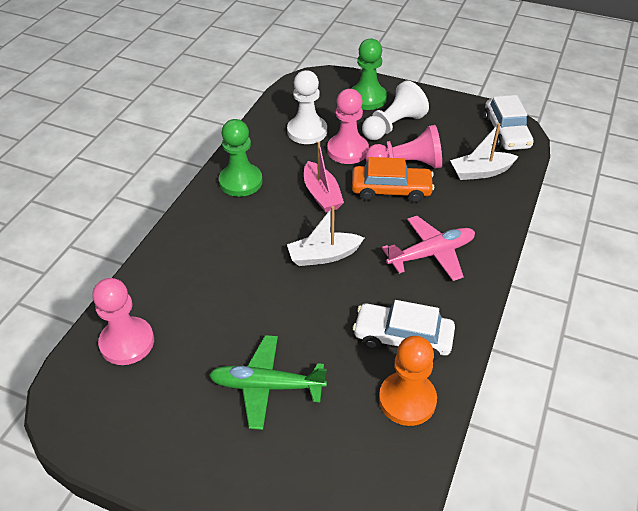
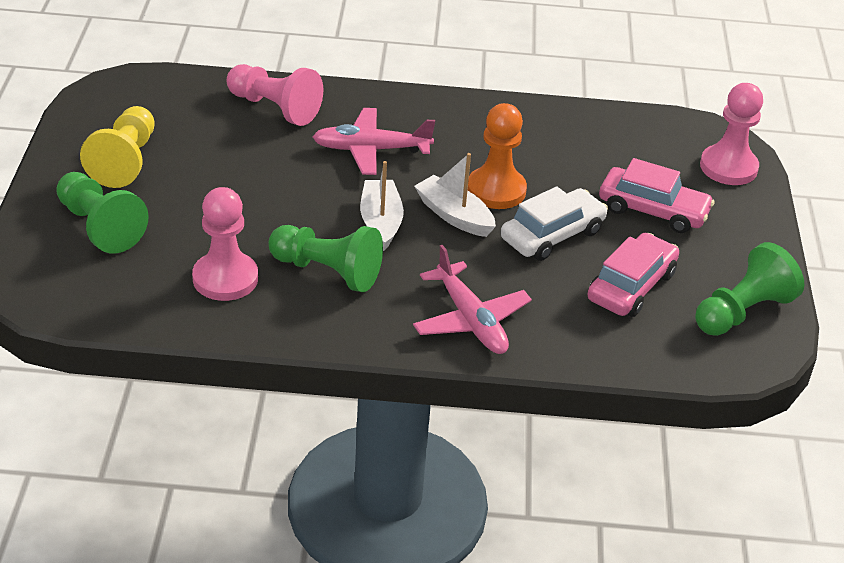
green pawn: 2 -> 3
green plane: 1 -> 0
orange car: 1 -> 0
pink boat: 1 -> 0
pink car: 0 -> 2
pink plane: 1 -> 2
white car: 2 -> 1
white pawn: 2 -> 0
yellow pawn: 0 -> 1

